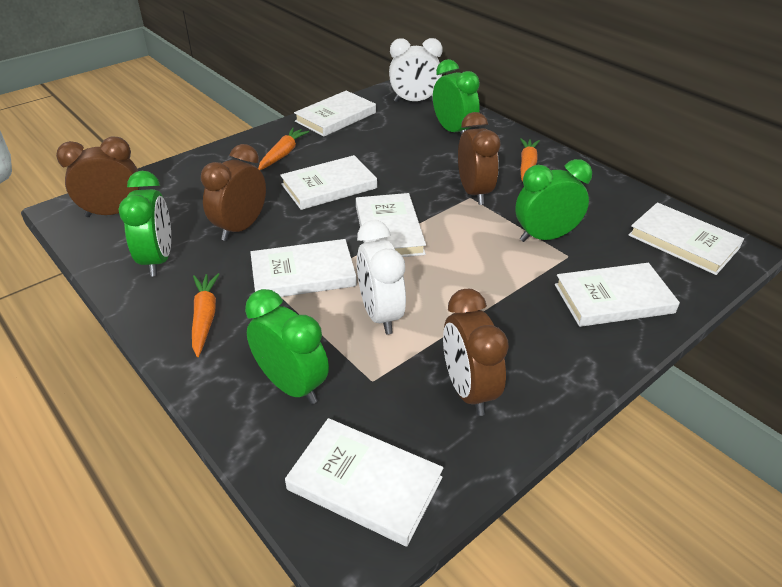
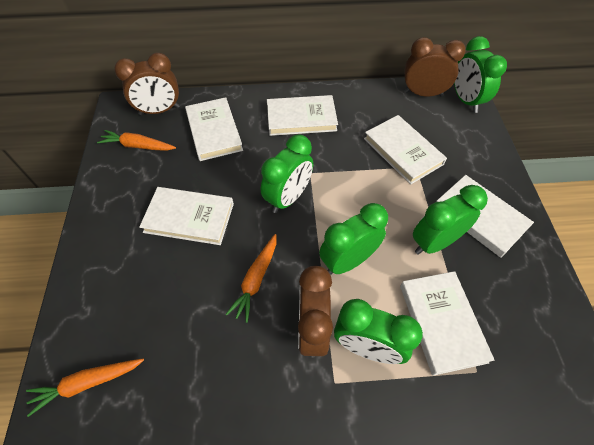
brown clock: 4 -> 3
green clock: 4 -> 5
white book: 7 -> 6
white clock: 2 -> 0

